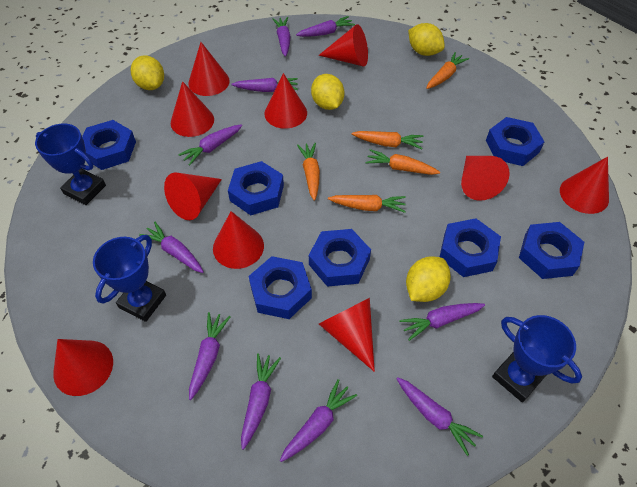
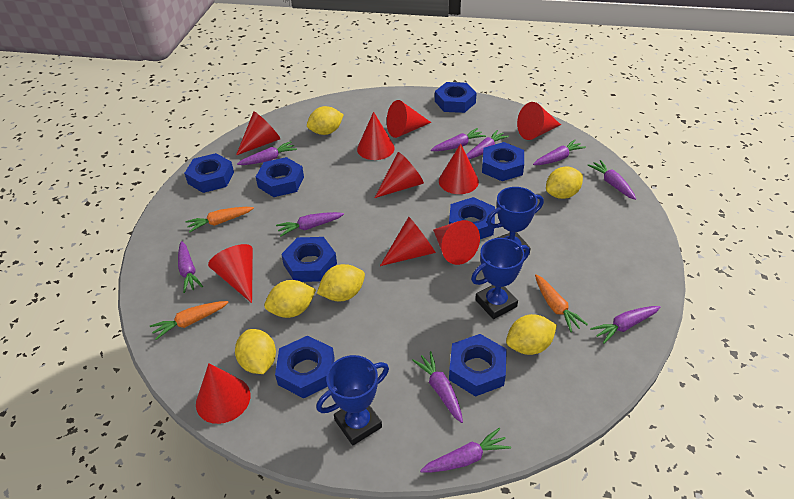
blue nut: 7 -> 8
orange carrot: 5 -> 3
yellow lemon: 4 -> 6

